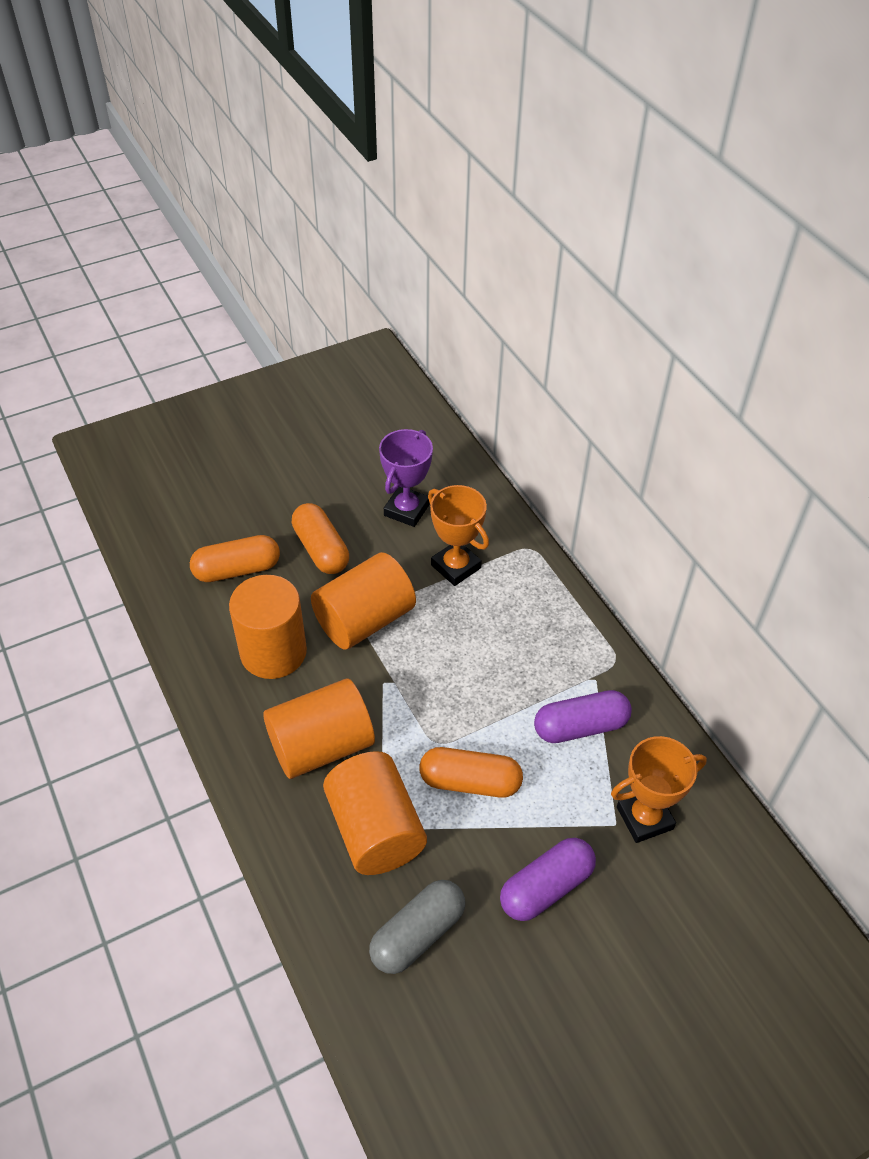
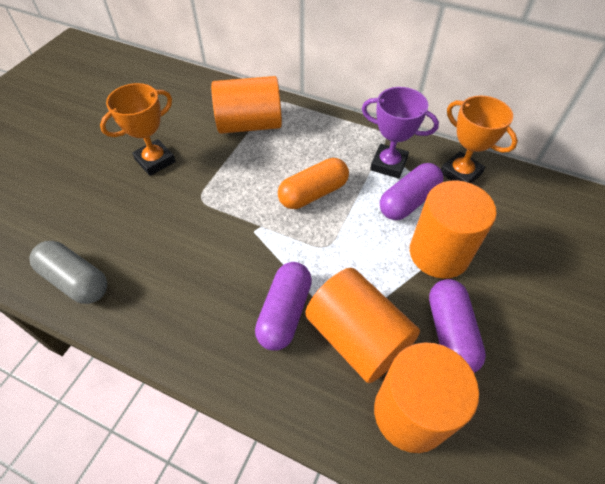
orange capsule: 3 -> 1
purple capsule: 2 -> 3

